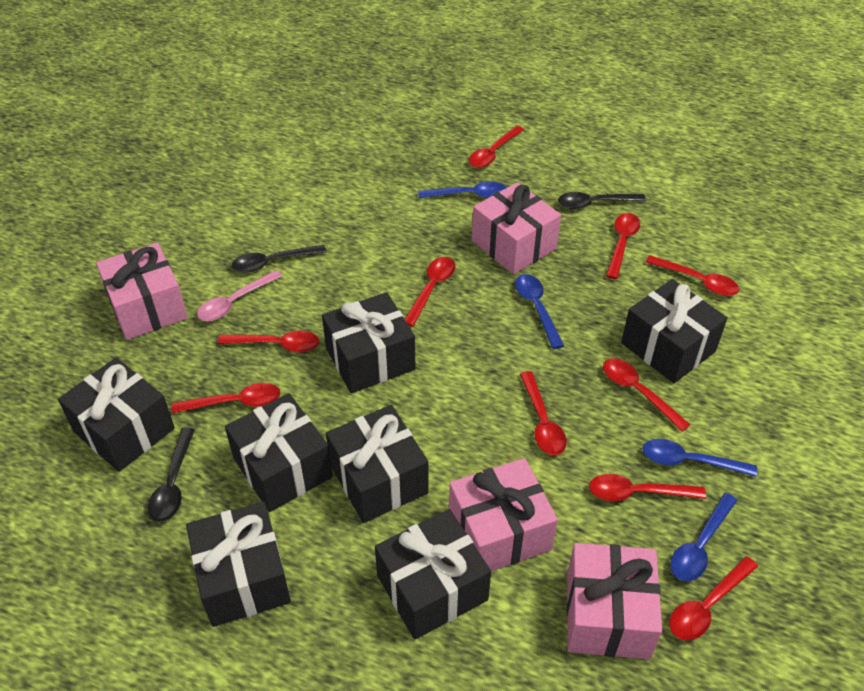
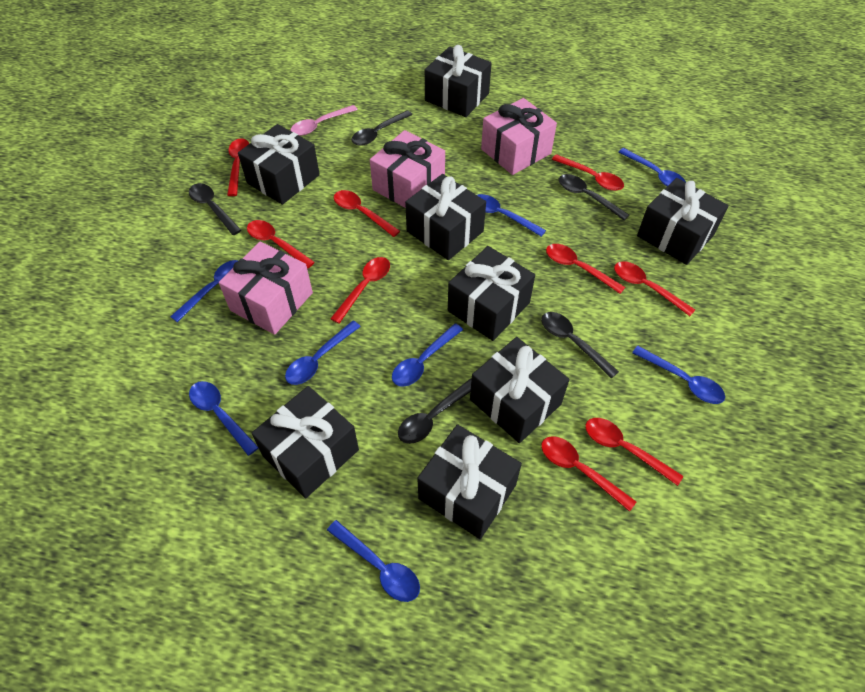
black gift: 7 -> 8
black spoon: 3 -> 5
blue spoon: 4 -> 8
pink gift: 4 -> 3
red spoon: 10 -> 9

